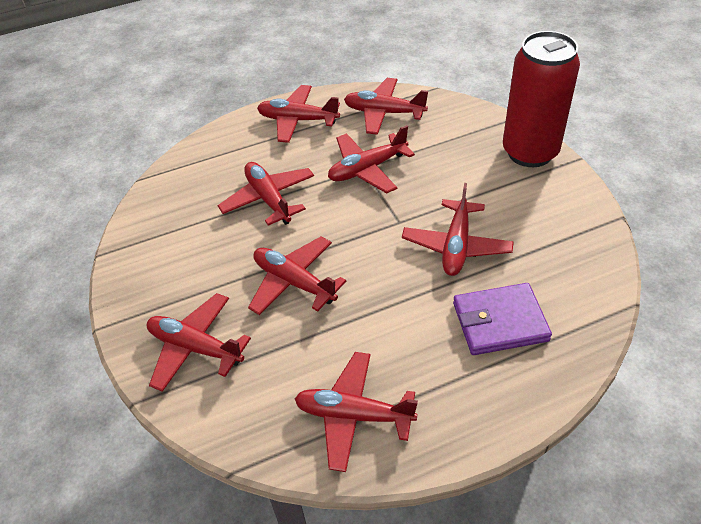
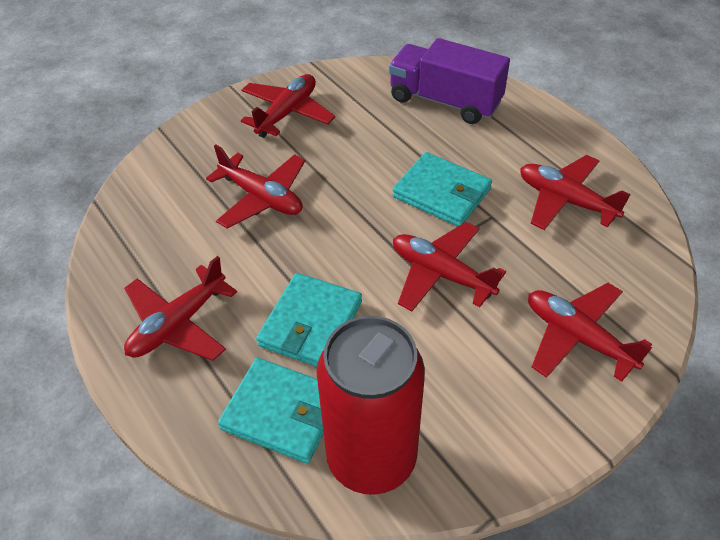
purple truck: 0 -> 1
purple wallet: 1 -> 0
red plane: 8 -> 6
turquoise wallet: 0 -> 3

